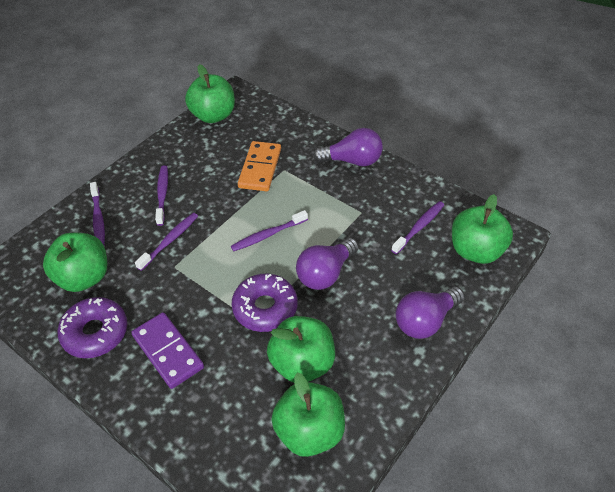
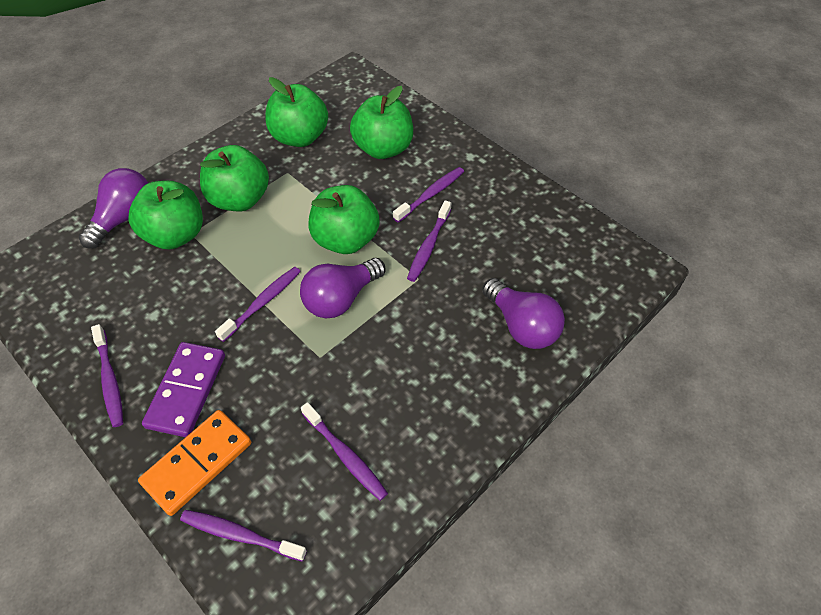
purple donut: 2 -> 0
purple toothbrush: 5 -> 6

